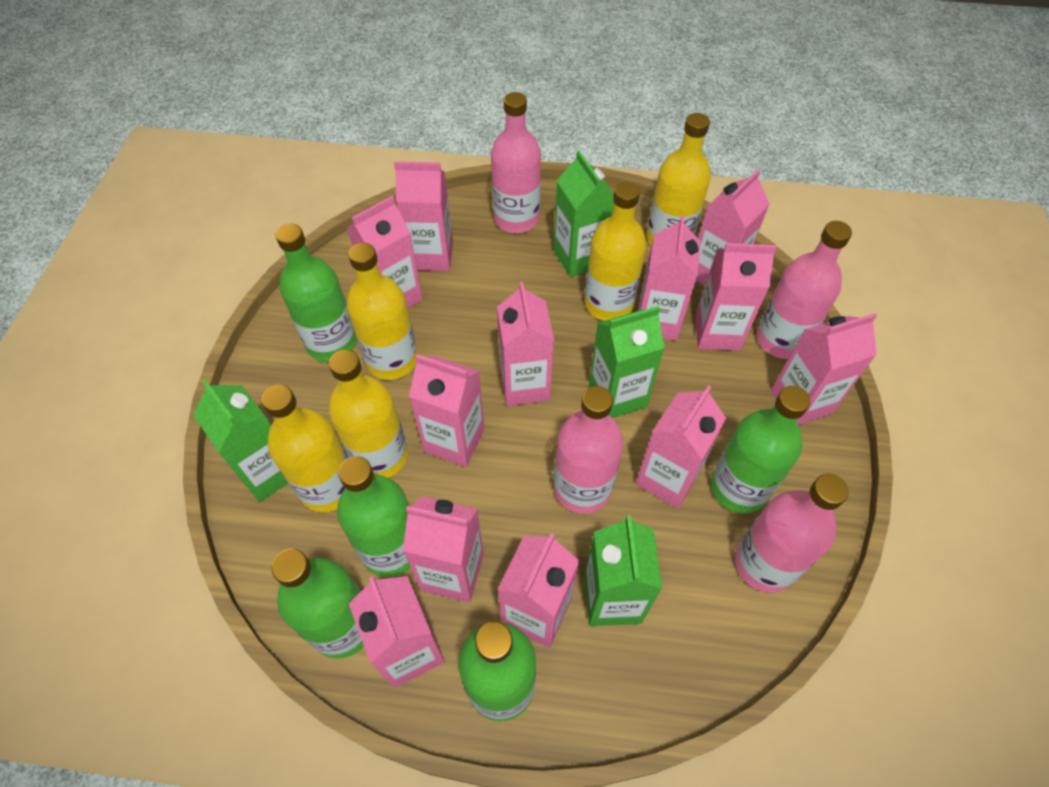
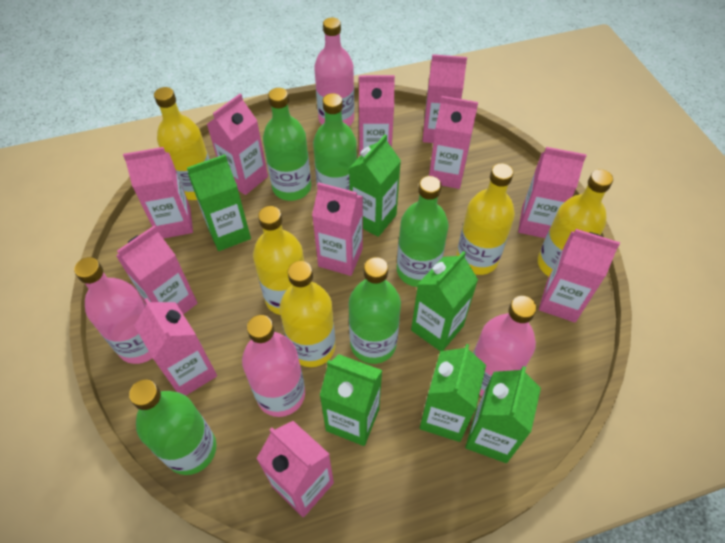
green carton: 4 -> 6
pink carton: 12 -> 11

